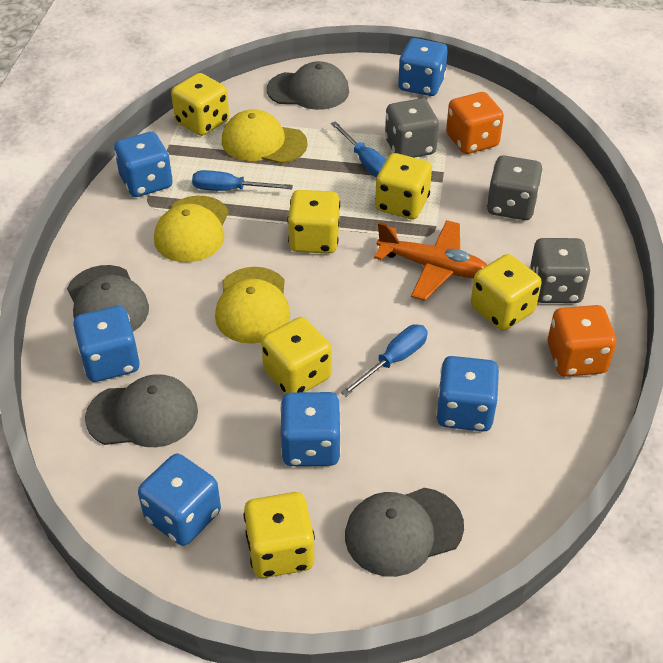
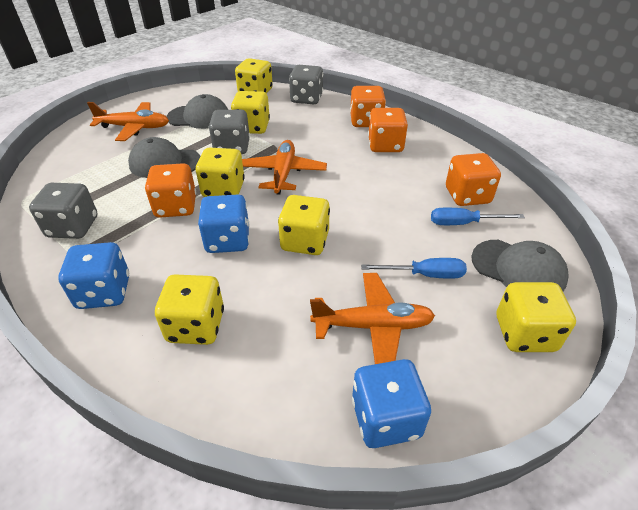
blue dice: 6 -> 3
blue screwdriver: 3 -> 2
grey cap: 4 -> 3
orange dice: 2 -> 4
orange plane: 1 -> 3
yellow cap: 3 -> 0

